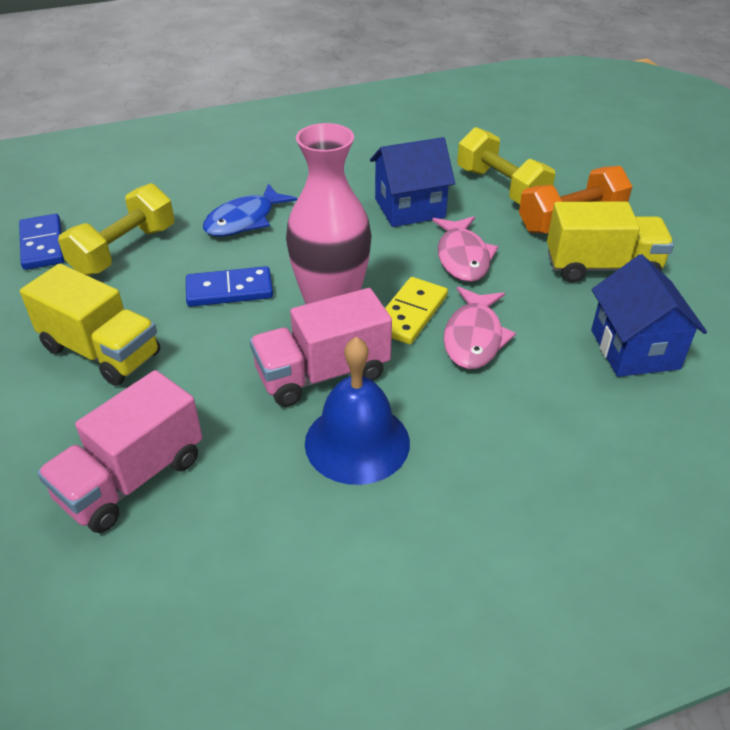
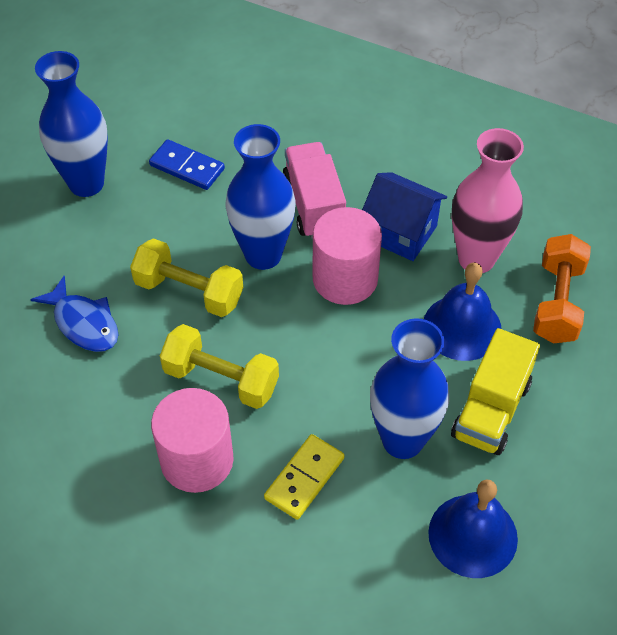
blue bell: 1 -> 2
blue domino: 2 -> 1
blue house: 2 -> 1
blue vase: 0 -> 3
pink cylinder: 0 -> 2
pink fish: 2 -> 0
pink truck: 2 -> 1
yellow truck: 2 -> 1

